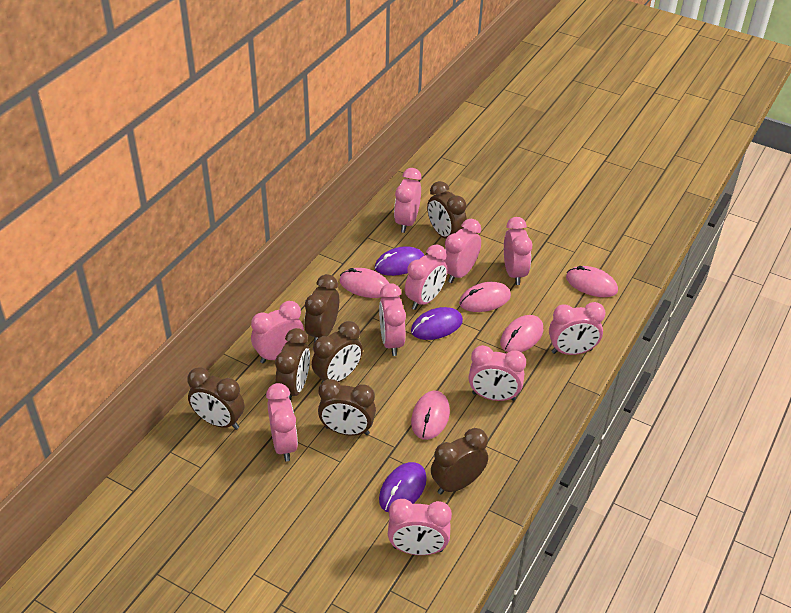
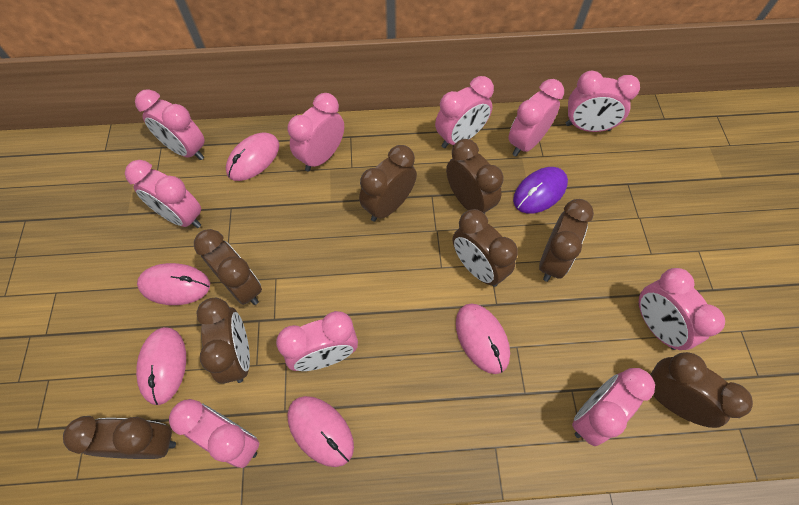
brown clock: 7 -> 8
purple mouse: 3 -> 1

